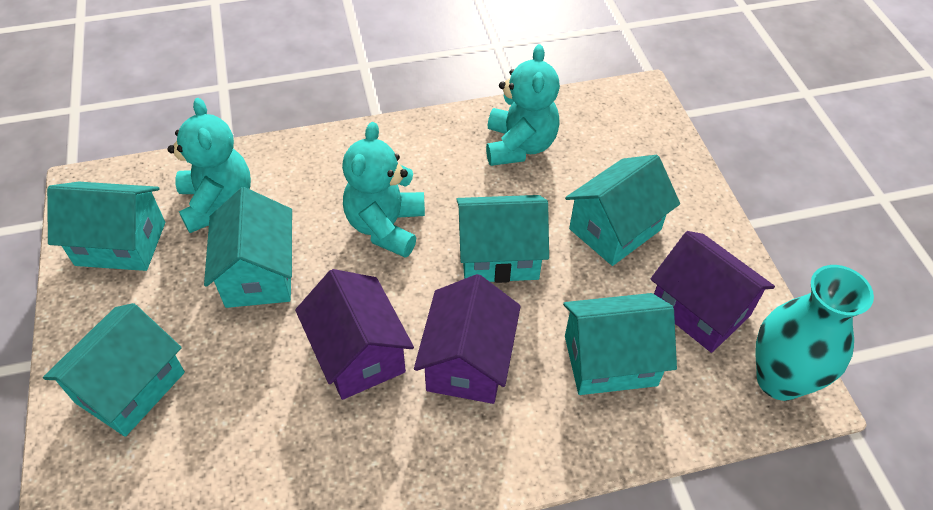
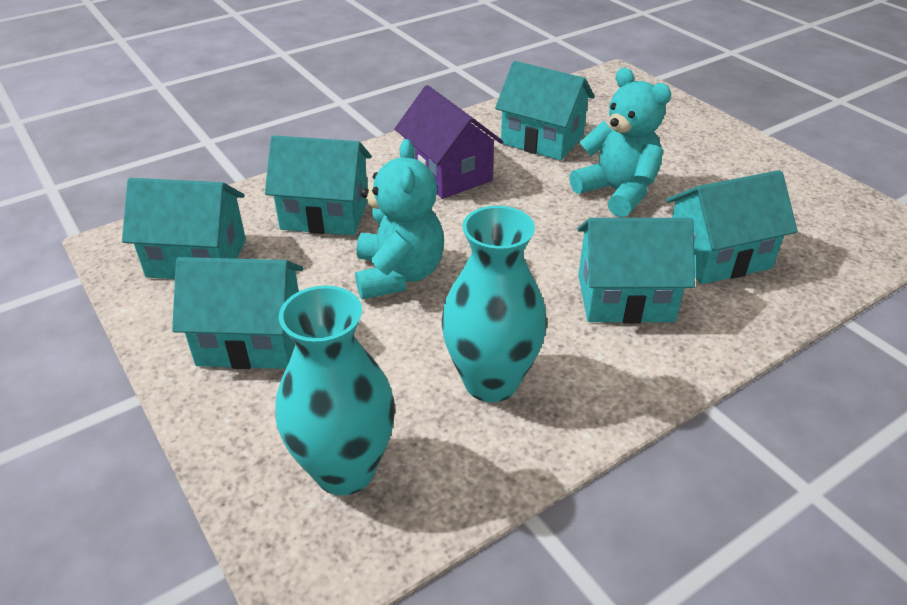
purple house: 3 -> 1
turquoise teddy bear: 3 -> 2
turquoise vase: 1 -> 2

